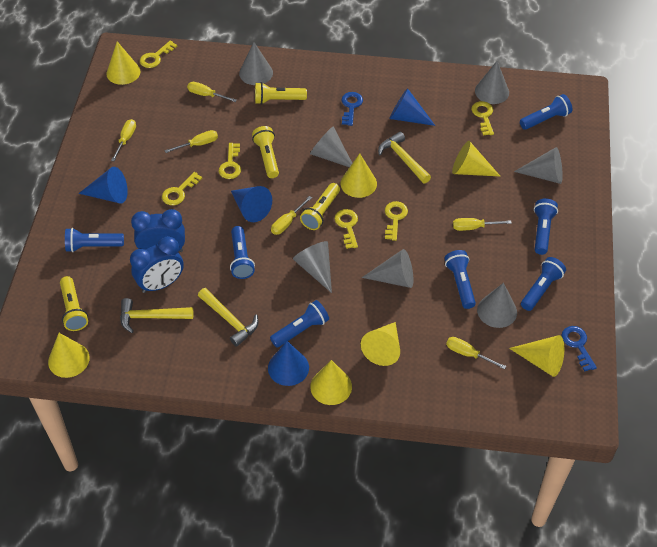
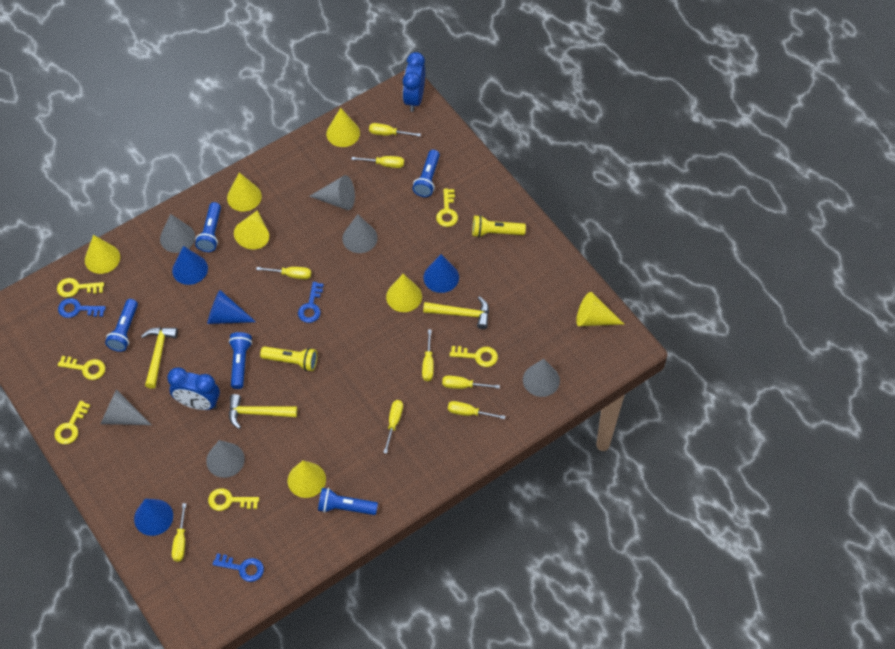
blue flashlight: 7 -> 5
blue key: 2 -> 3
grey cone: 7 -> 6
yellow flashlight: 4 -> 2
yellow screwdriver: 6 -> 8

